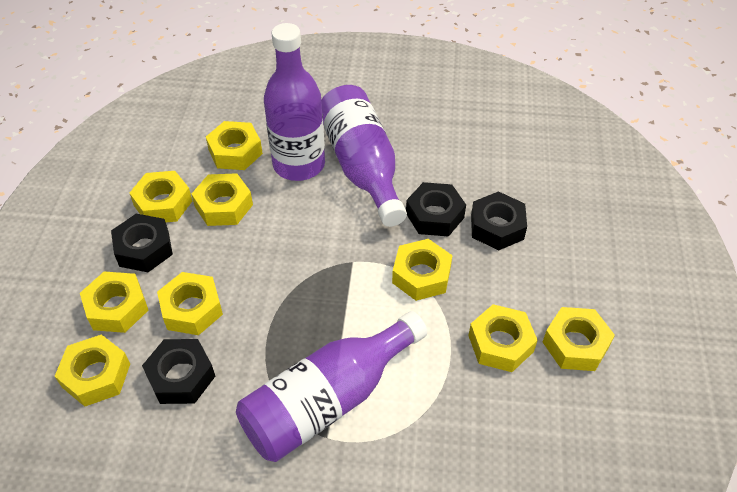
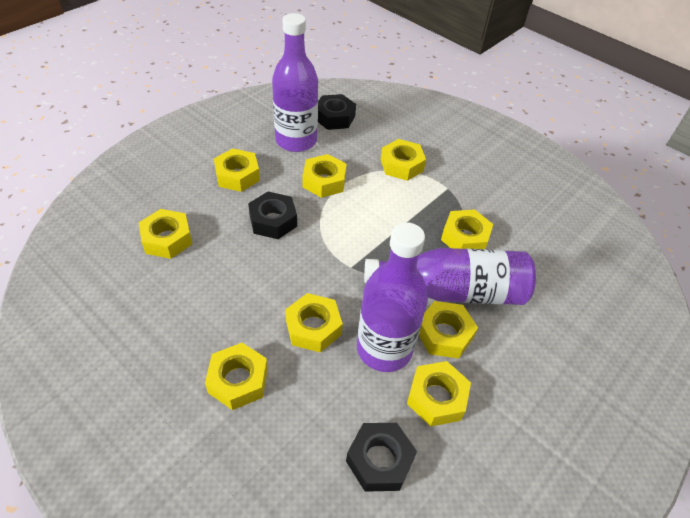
black nut: 4 -> 3

